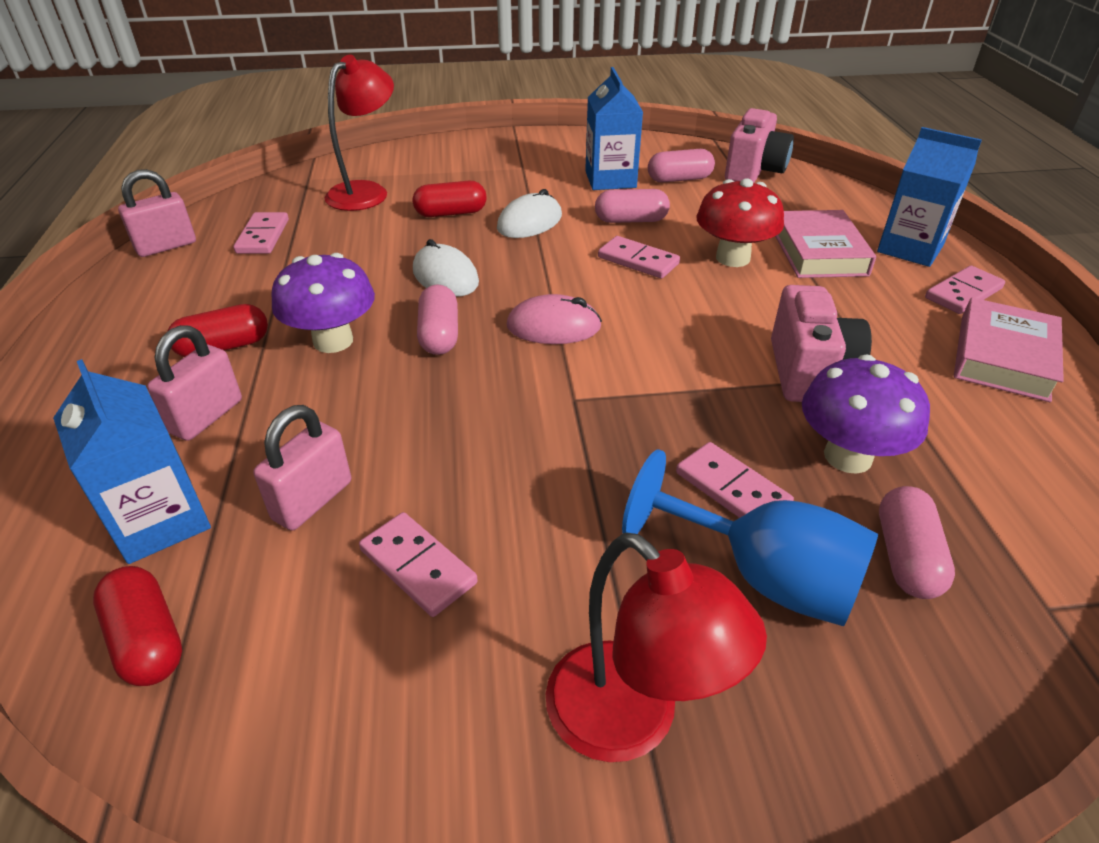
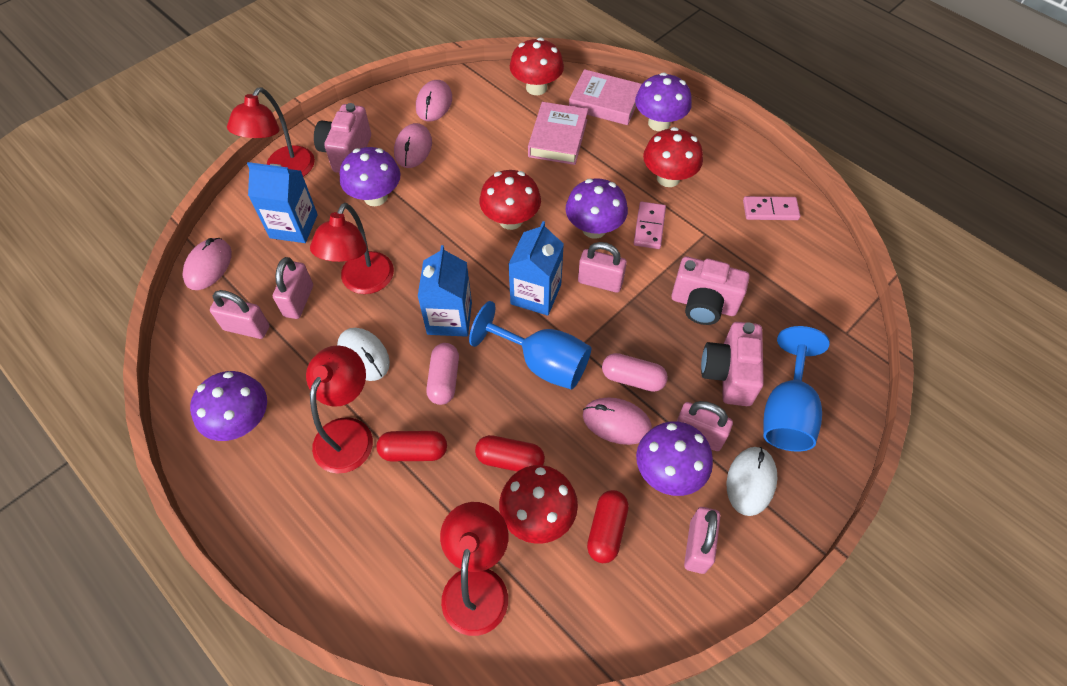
blue goblet: 1 -> 2
pink camera: 2 -> 3
pink capsule: 4 -> 2
pink domino: 5 -> 2
pink mouse: 1 -> 4
pink padlock: 3 -> 5
purple mushroom: 2 -> 5
red lamp: 2 -> 4
red mushroom: 1 -> 4

